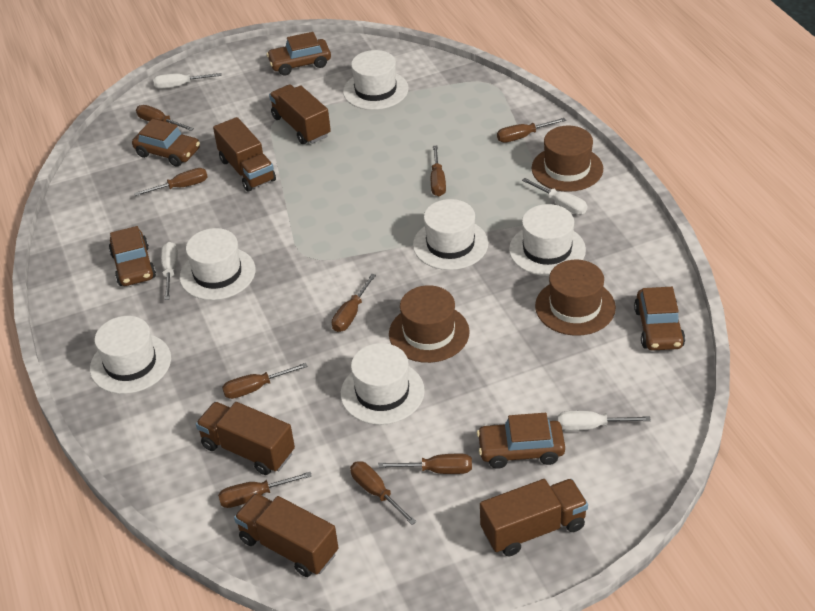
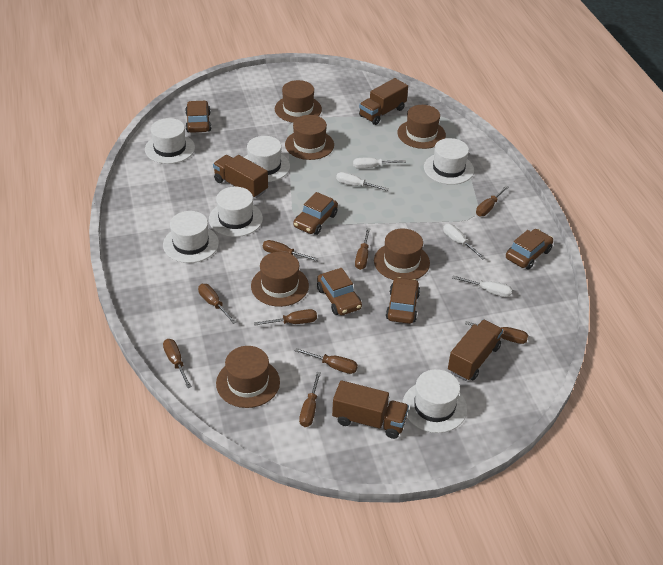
brown hat: 3 -> 6
brown truck: 5 -> 4

